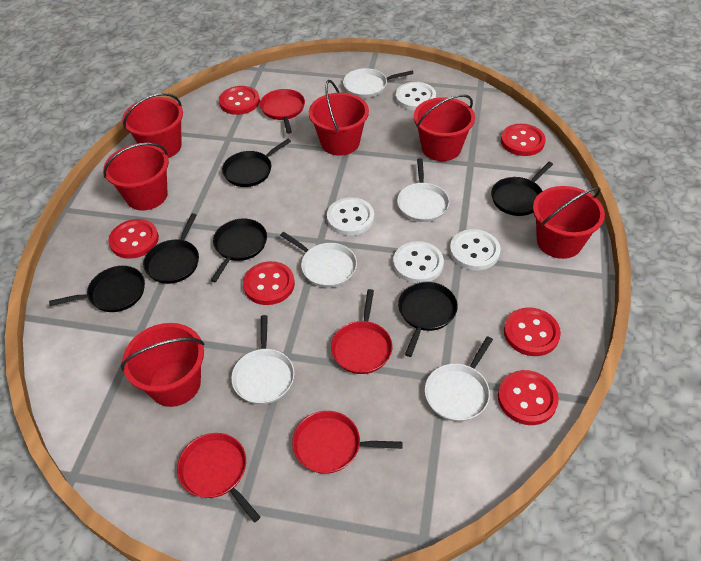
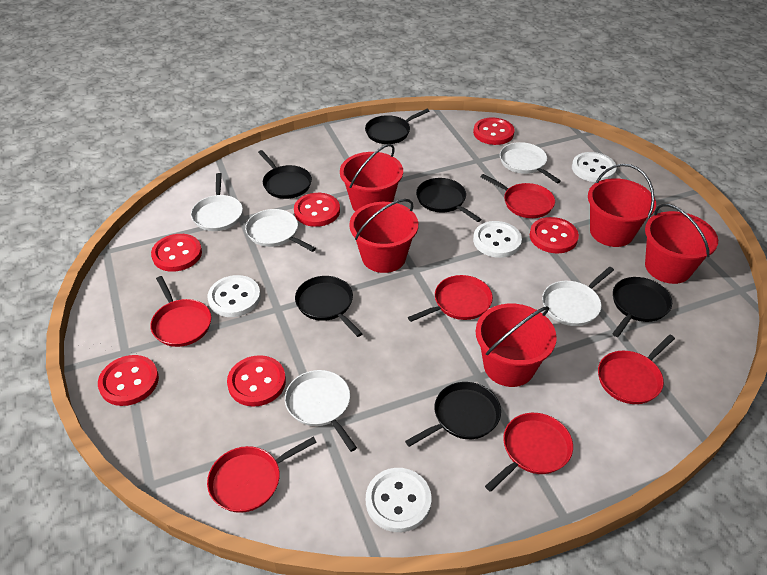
red bucket: 6 -> 5
red pan: 4 -> 6

